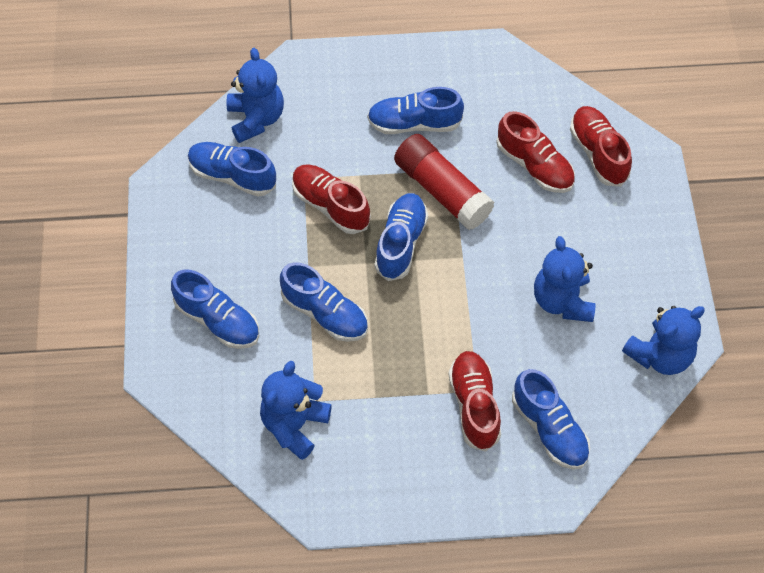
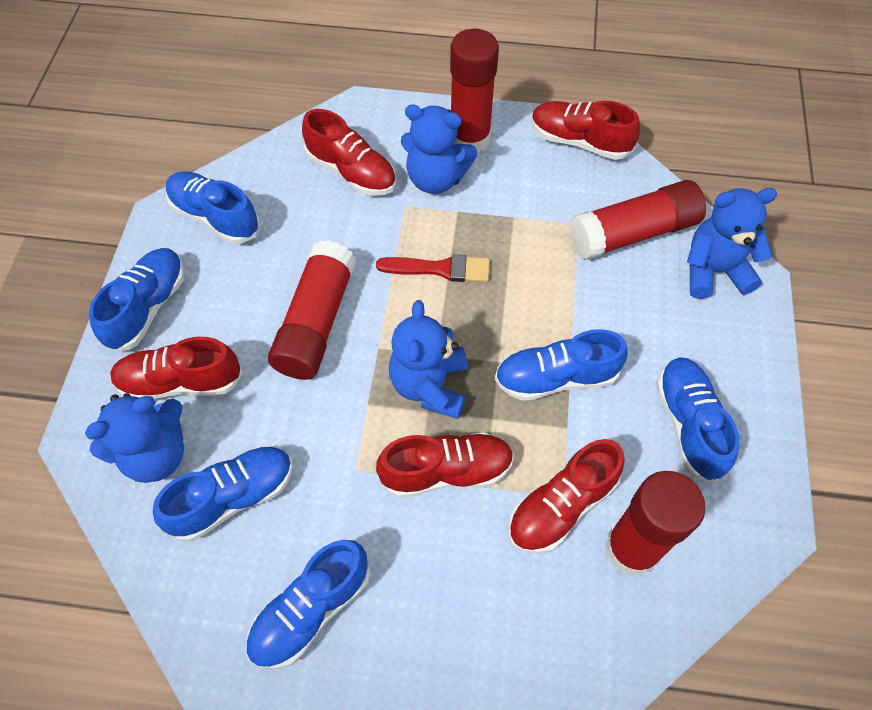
red brush: 0 -> 1
red glue stick: 1 -> 4
red shoe: 4 -> 5

